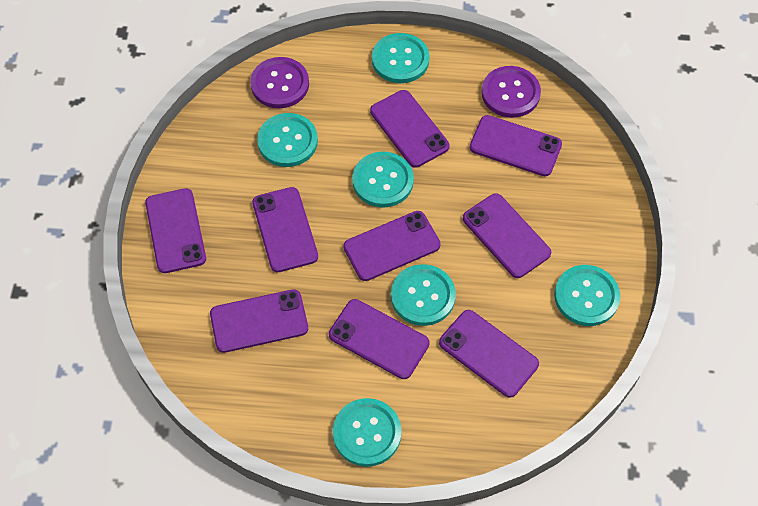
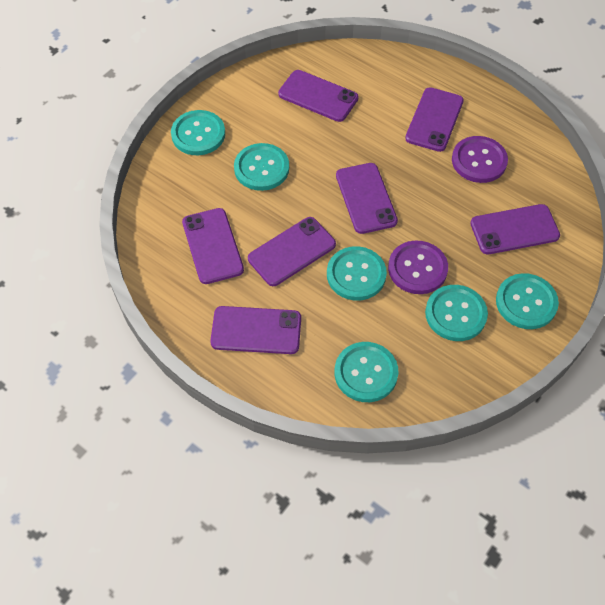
purple phone: 9 -> 7

